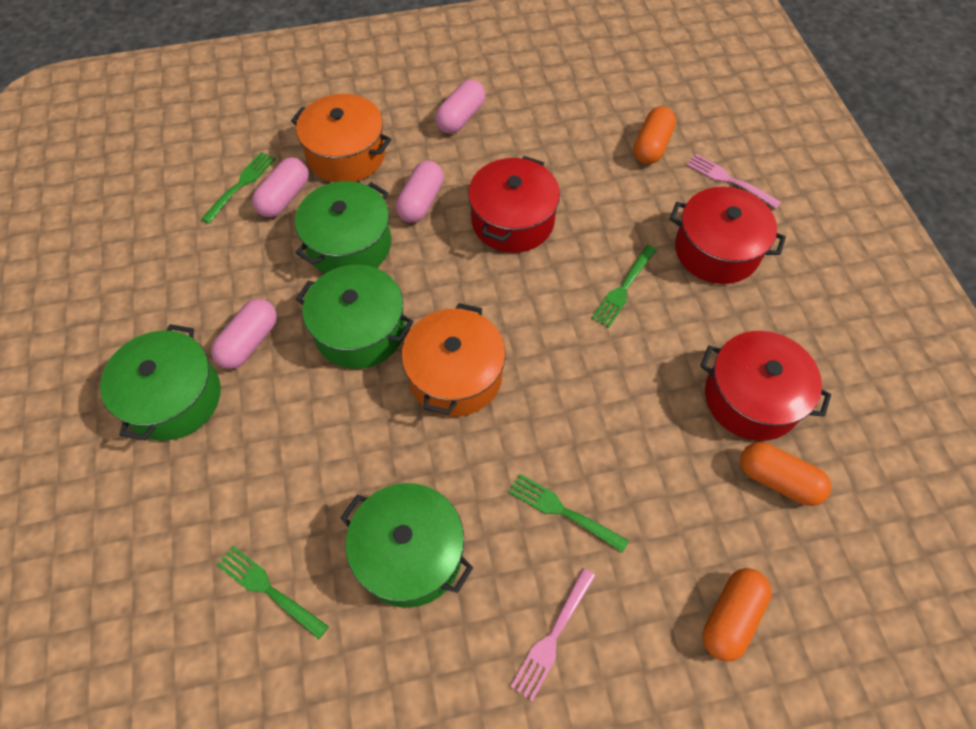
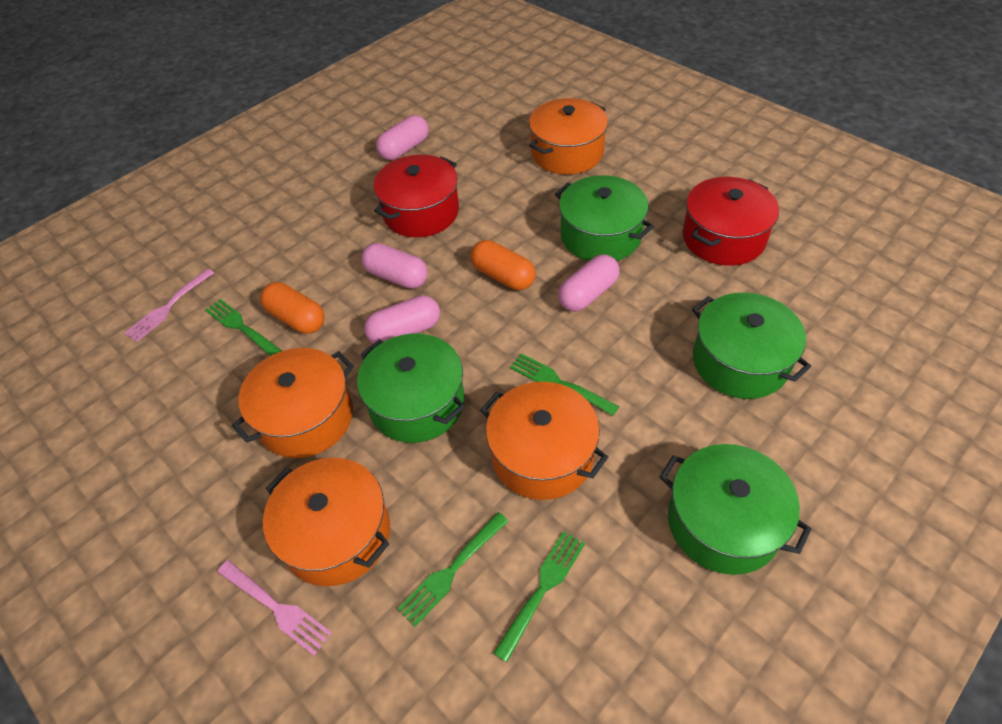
orange capsule: 3 -> 2
orange pot: 2 -> 4
red pot: 3 -> 2

